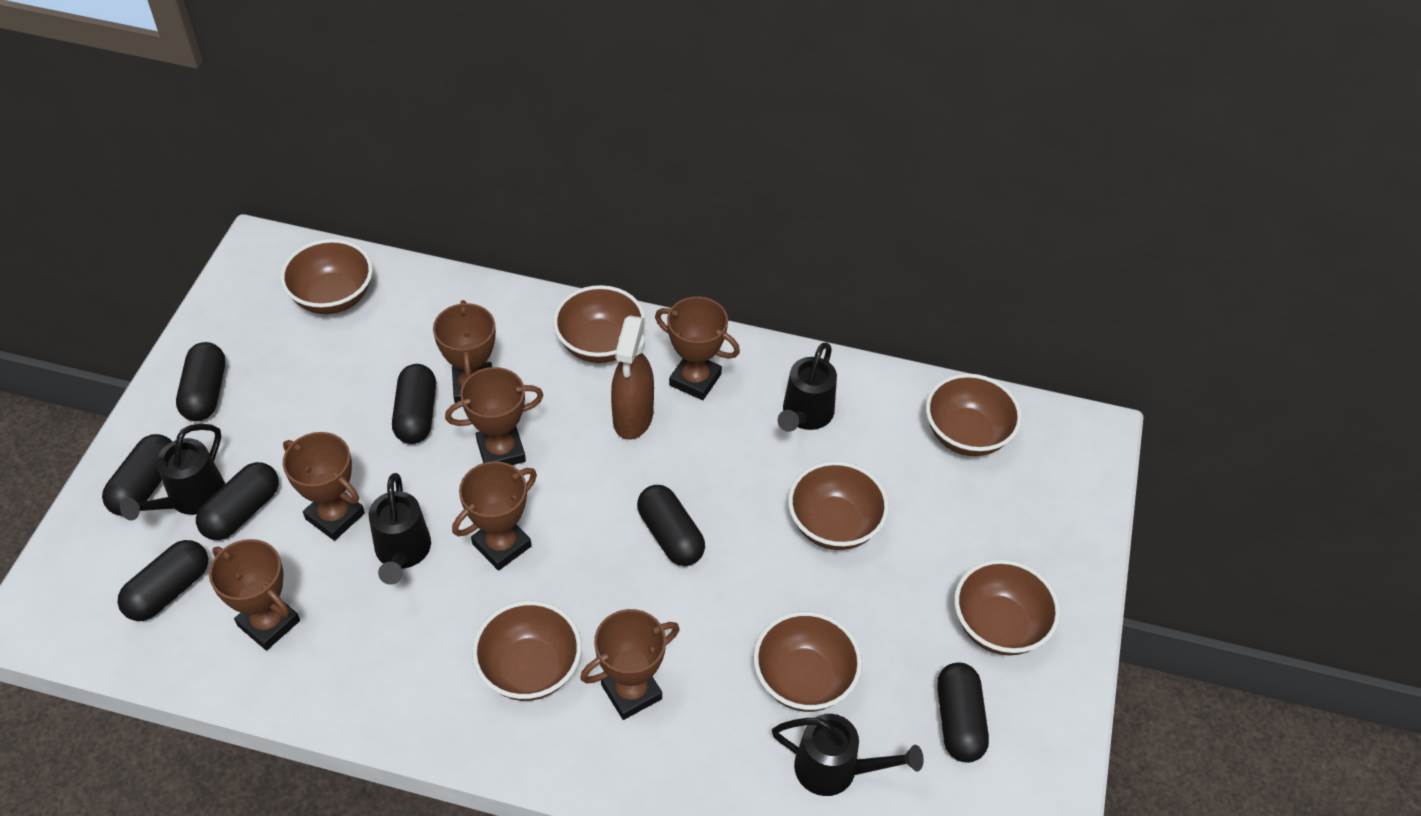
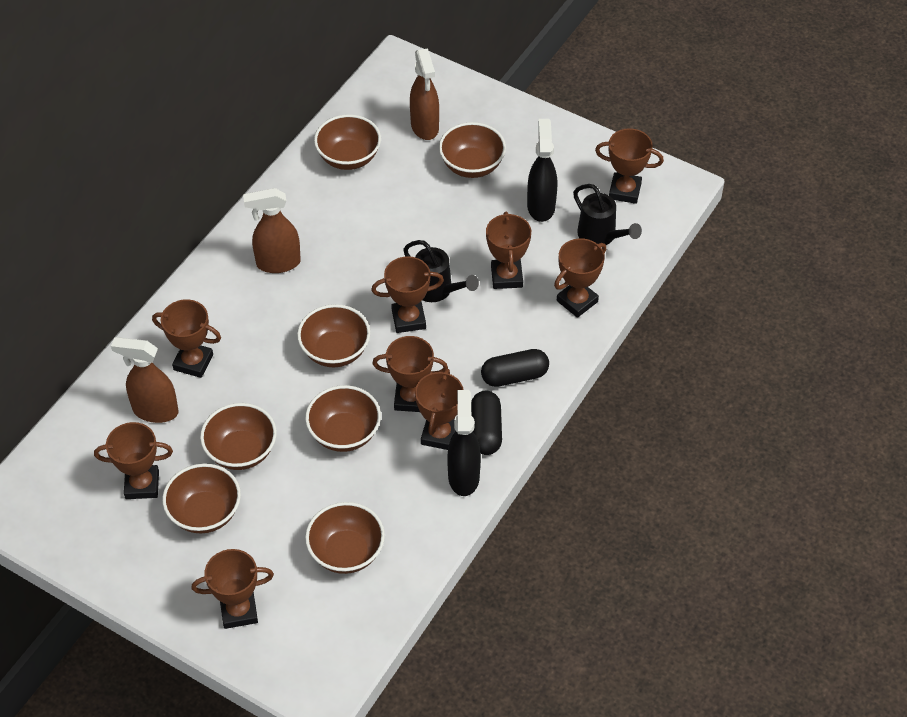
black capsule: 7 -> 2
black spray bottle: 0 -> 2
black watering can: 4 -> 2
brown spray bottle: 1 -> 3
brown trophy: 7 -> 9

